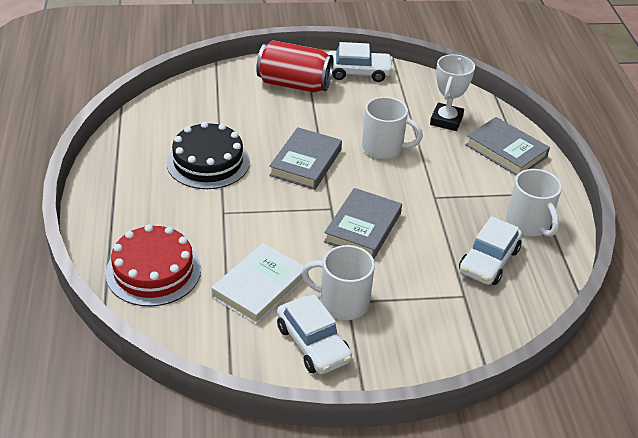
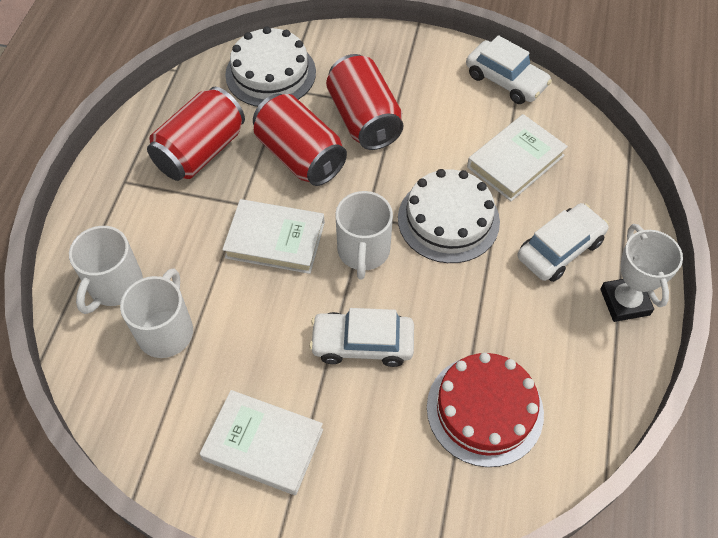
black cake: 1 -> 0
grey book: 3 -> 0
red can: 1 -> 3
white book: 1 -> 3
white cake: 0 -> 2

